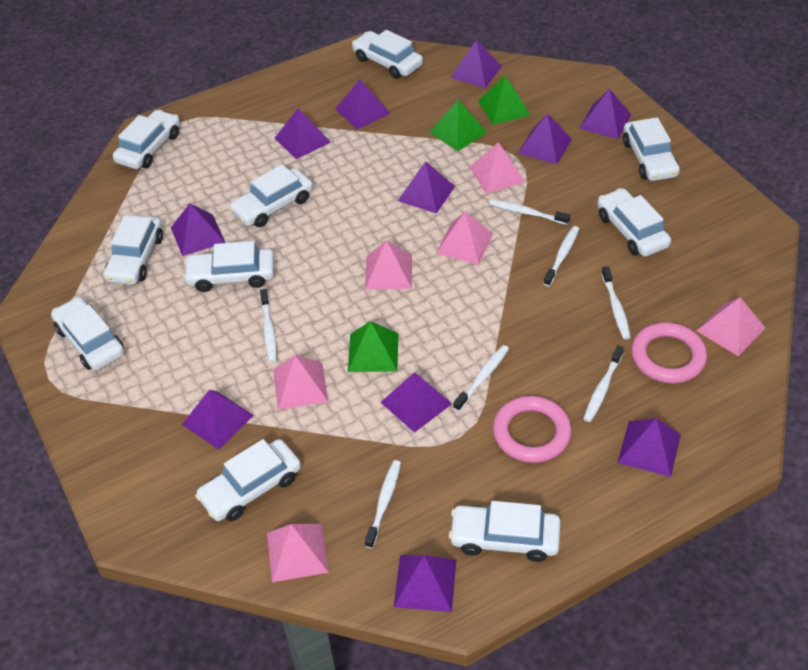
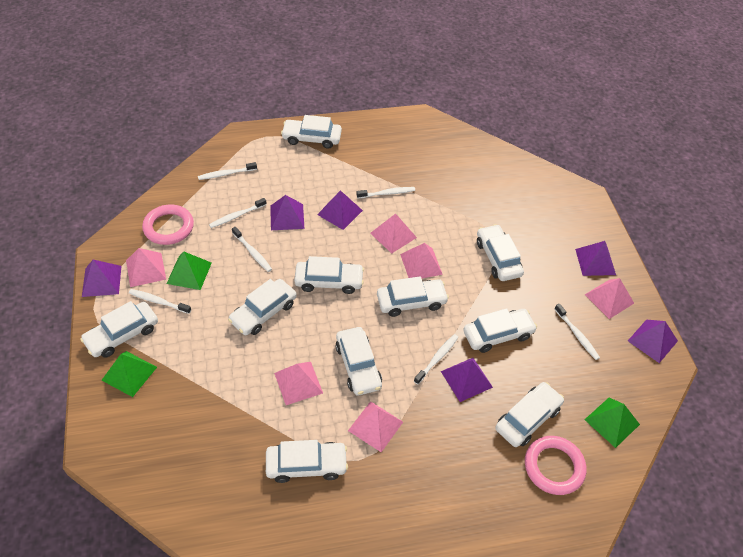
purple pyramid: 11 -> 6

